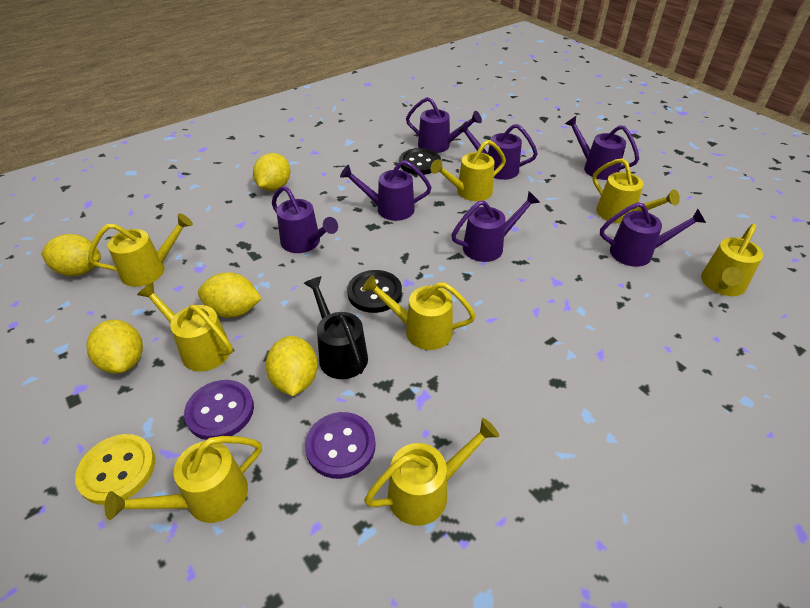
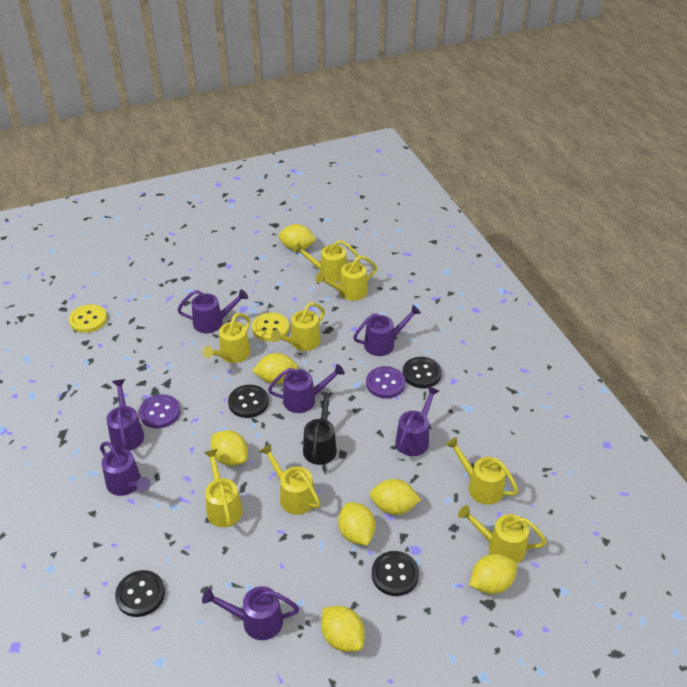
black button: 2 -> 4
yellow button: 1 -> 2
yellow lemon: 5 -> 7

